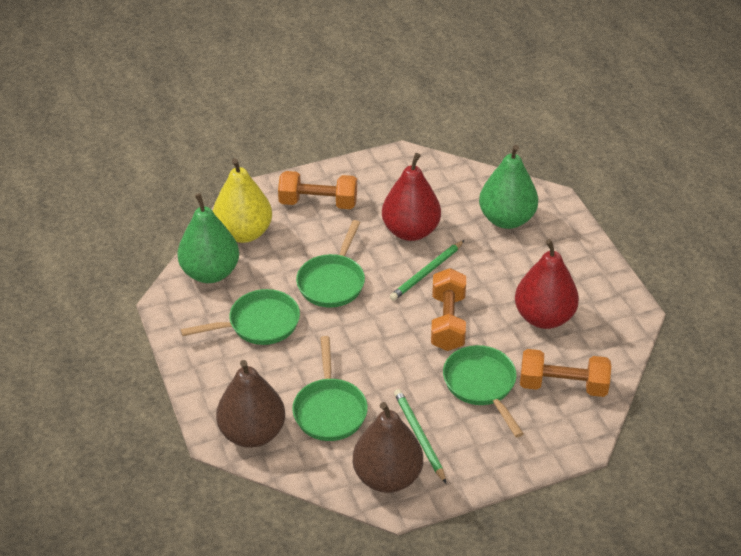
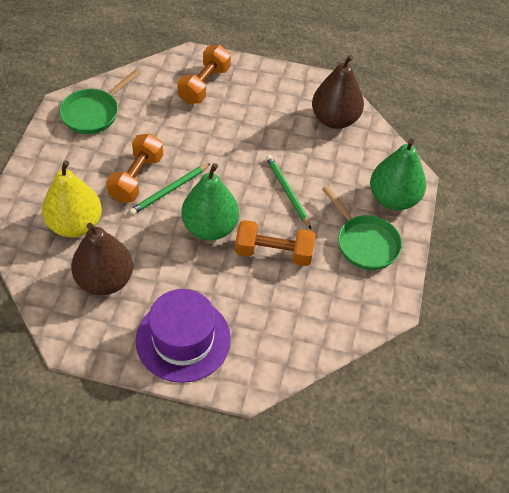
green pan: 4 -> 2
purple hat: 0 -> 1
red pear: 2 -> 0

